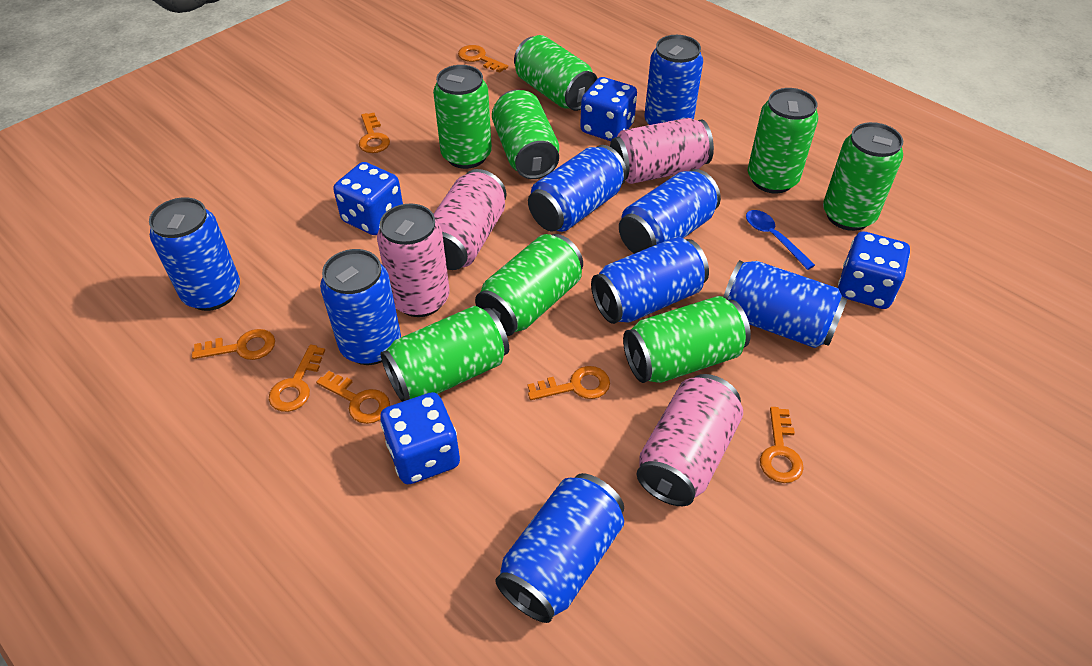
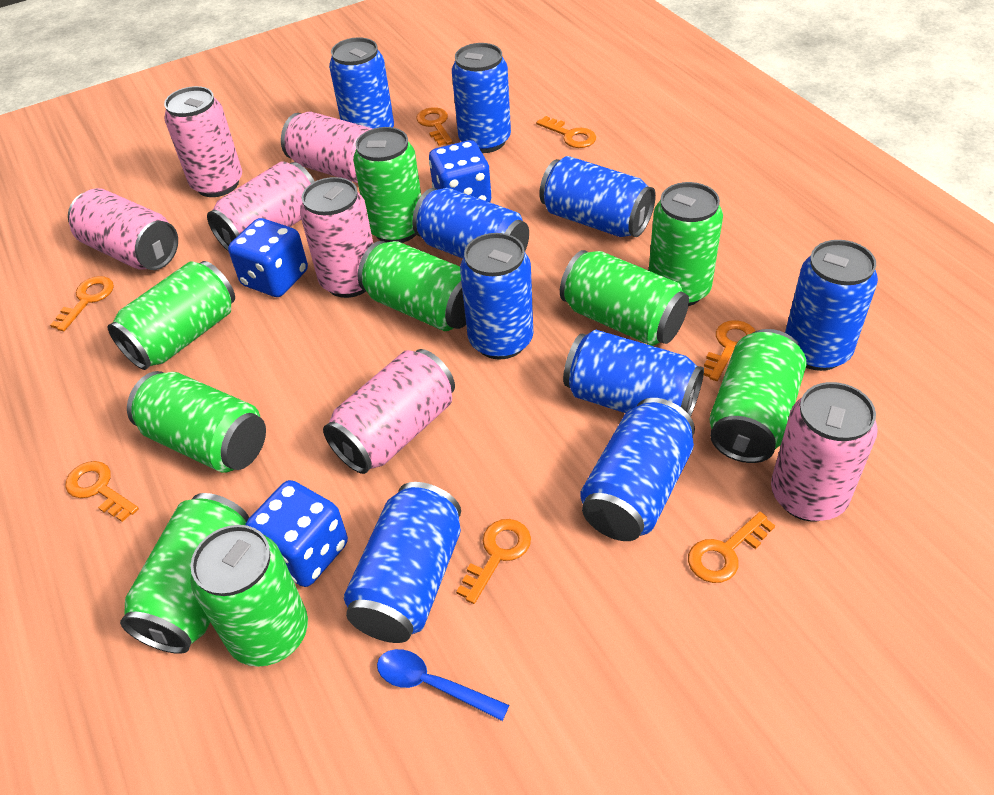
blue can: 8 -> 9
blue dice: 4 -> 3
green can: 8 -> 9
pink can: 4 -> 7

